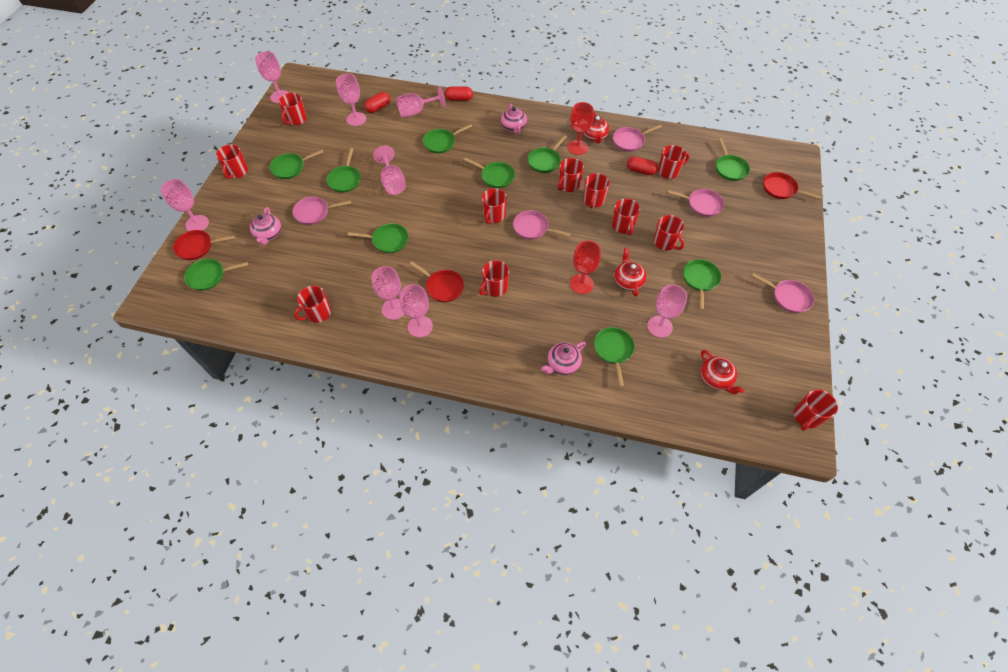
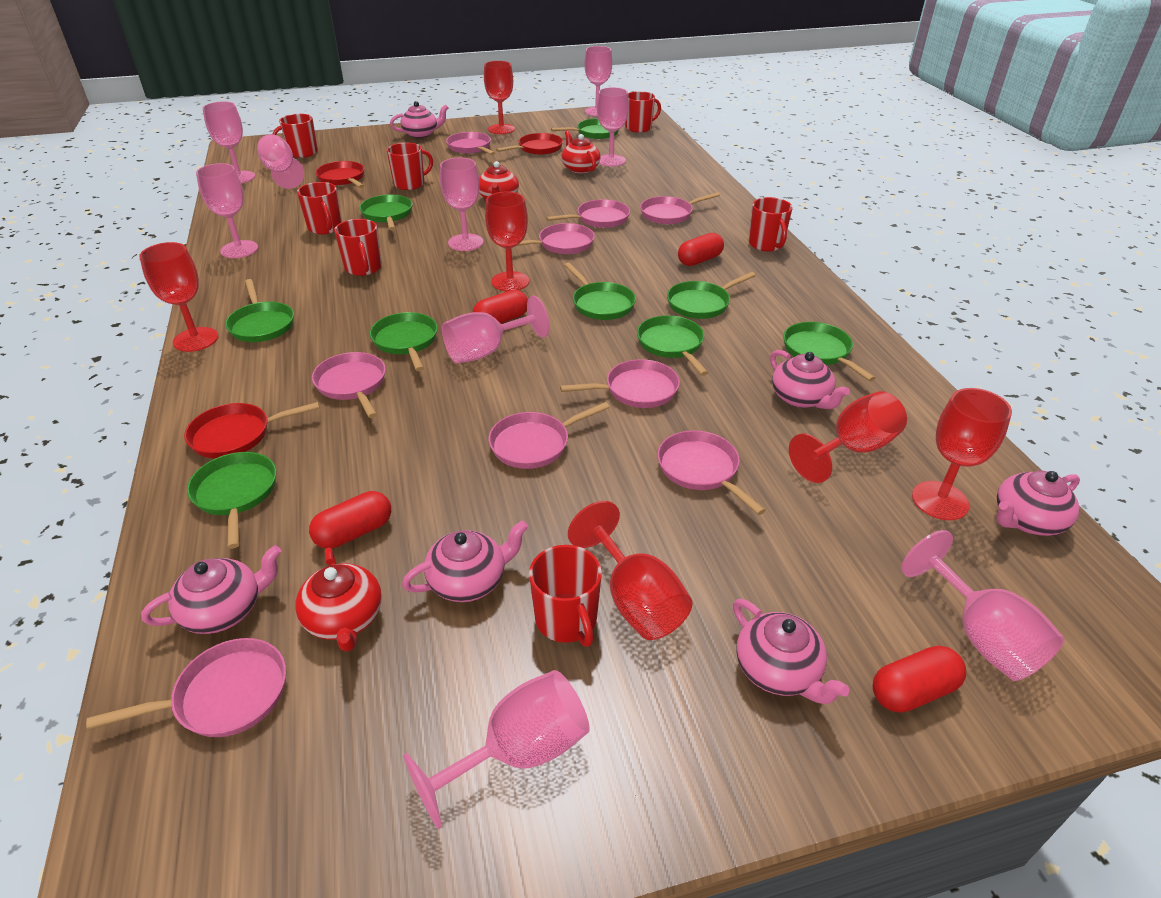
green pan: 10 -> 9
pink goblet: 8 -> 9
pink pan: 5 -> 9
pink teapot: 3 -> 6
red capsule: 3 -> 4
red goblet: 2 -> 6
red mug: 11 -> 7

